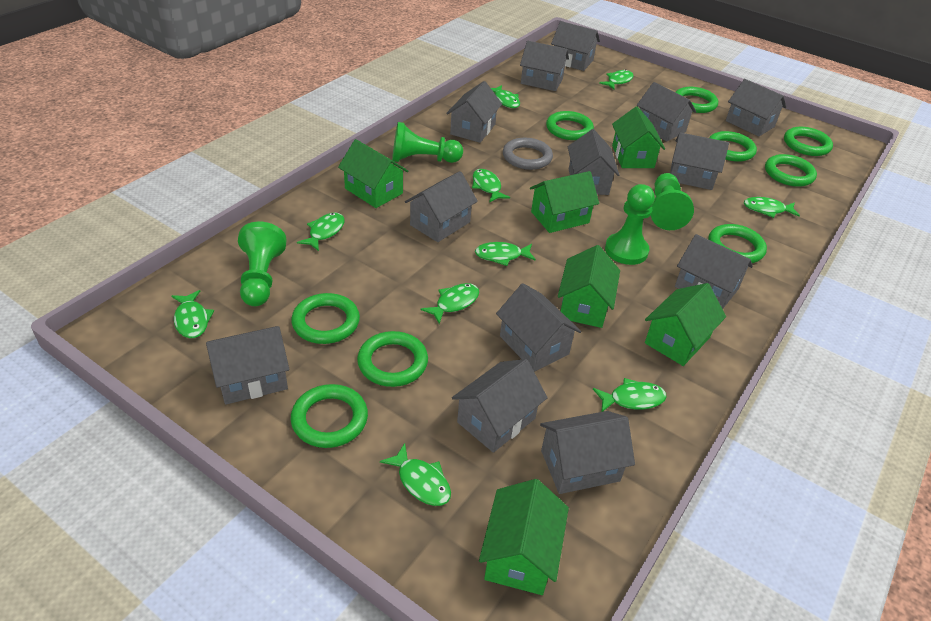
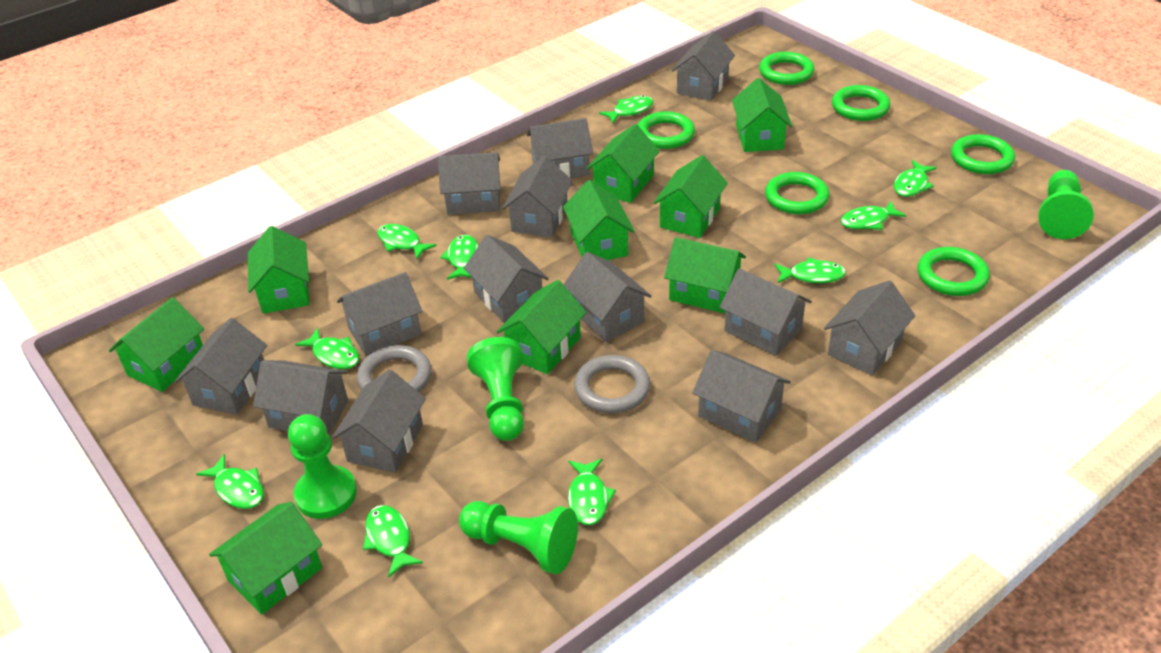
green house: 6 -> 9
green ring: 9 -> 6
grey ring: 1 -> 2

